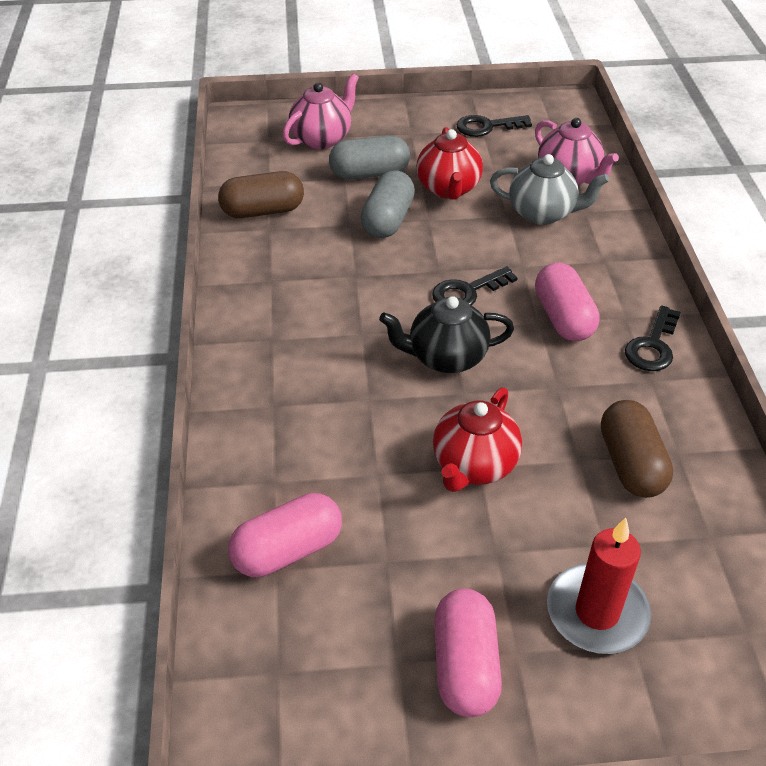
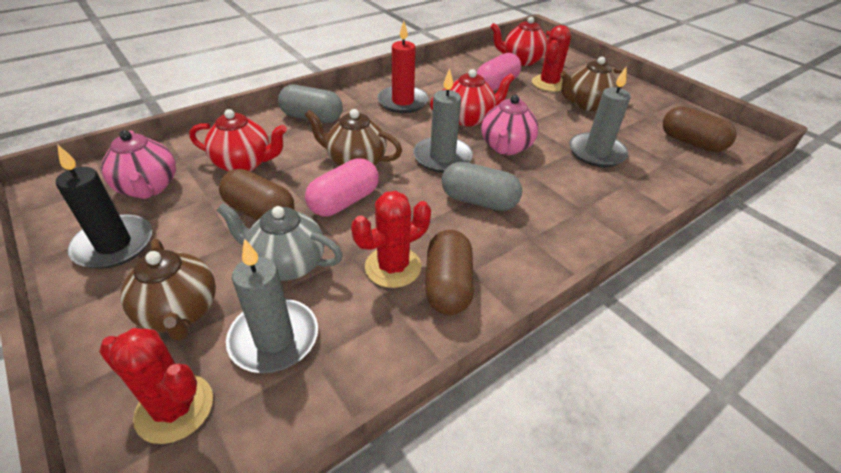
black candle: 0 -> 1
black key: 3 -> 0
black teapot: 1 -> 0
brown capsule: 2 -> 3
brown teapot: 0 -> 3
grey candle: 0 -> 3
pink capsule: 3 -> 2
red cactus: 0 -> 3
red teapot: 2 -> 3

